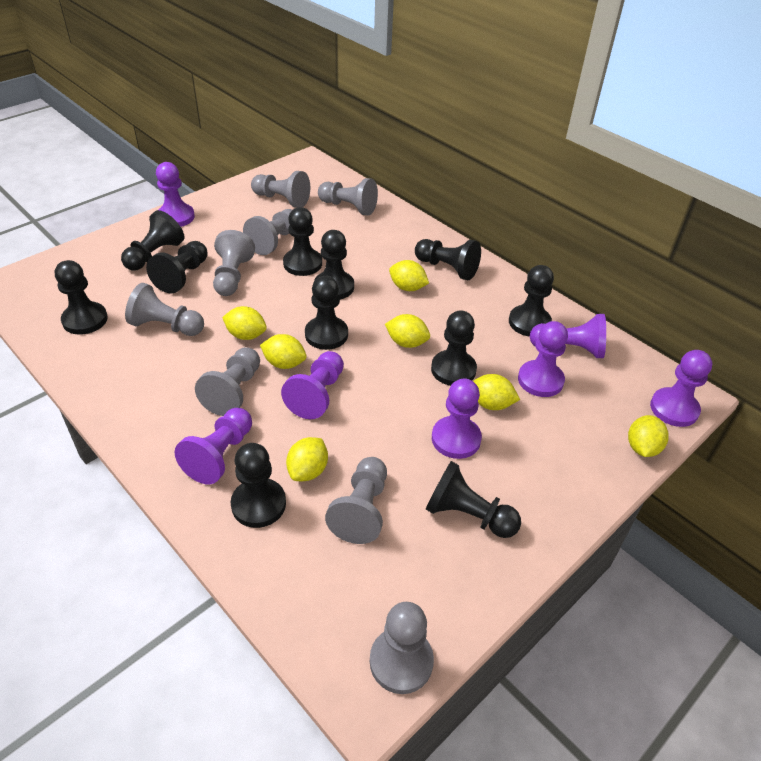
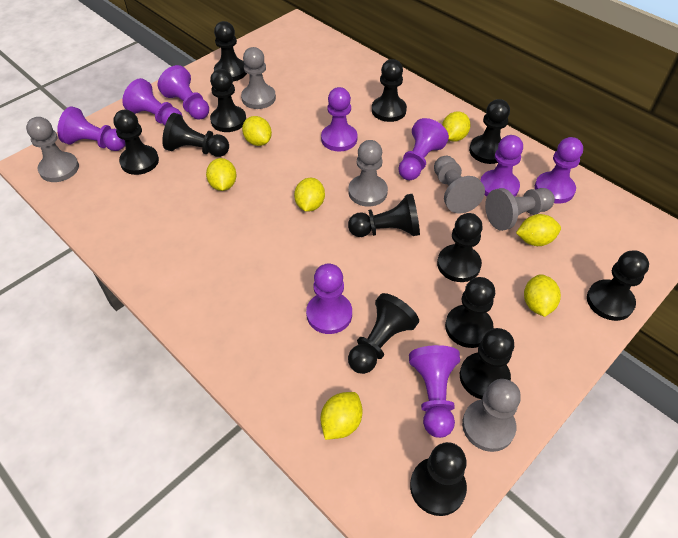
black pawn: 11 -> 13
grey pawn: 8 -> 6
purple pawn: 7 -> 9

